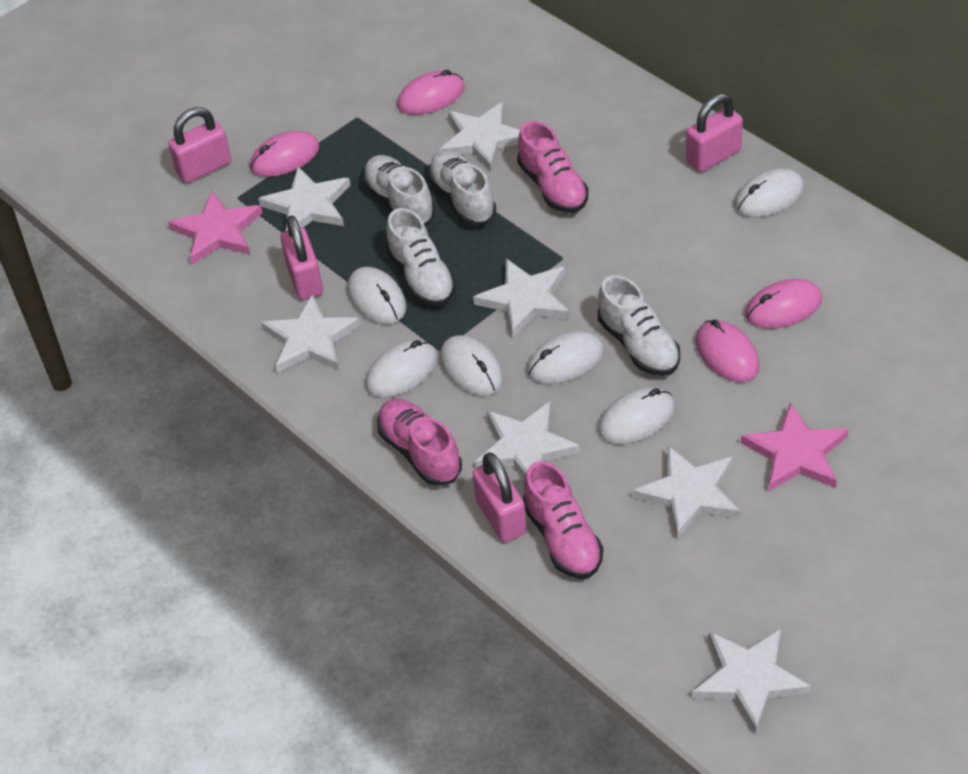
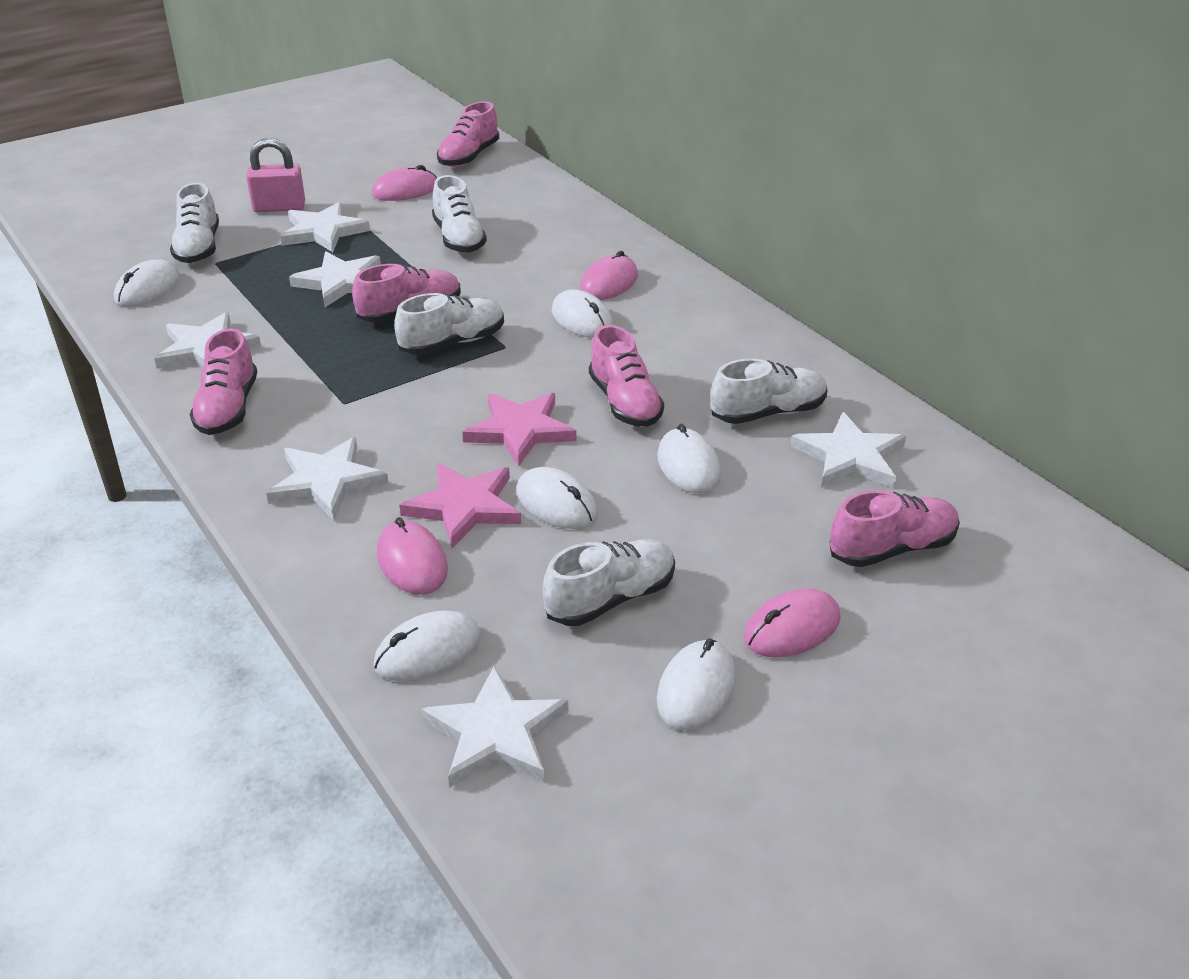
pink padlock: 4 -> 1
pink shoe: 3 -> 5
white shoe: 4 -> 5
white star: 7 -> 6

